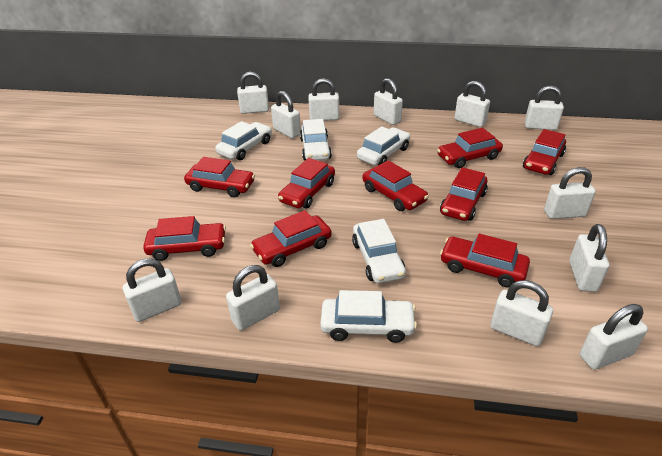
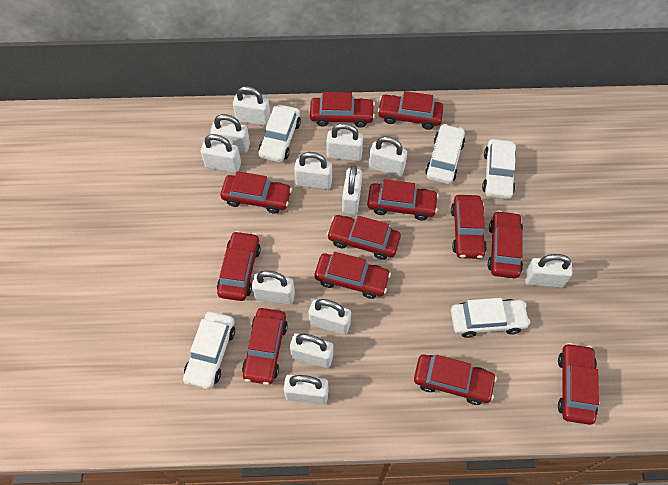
red car: 9 -> 12

